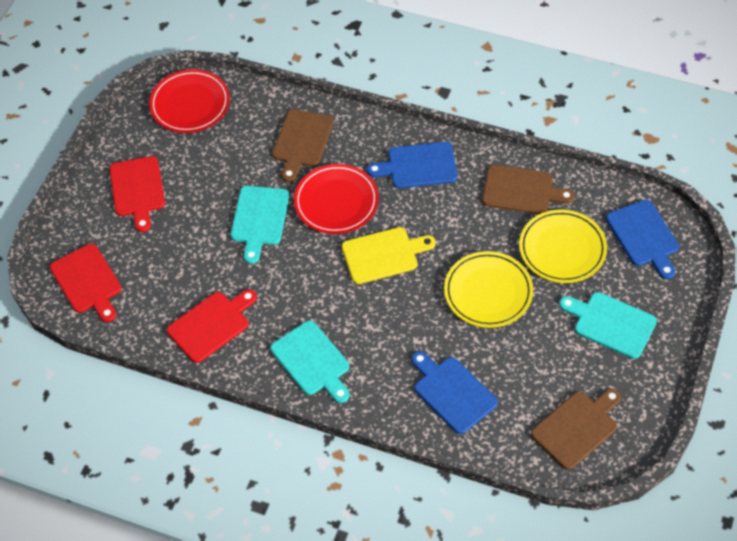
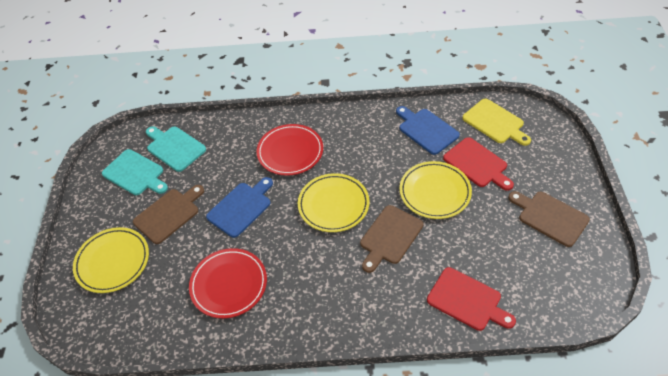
blue cutting board: 3 -> 2
red cutting board: 3 -> 2
turquoise cutting board: 3 -> 2
yellow plate: 2 -> 3

